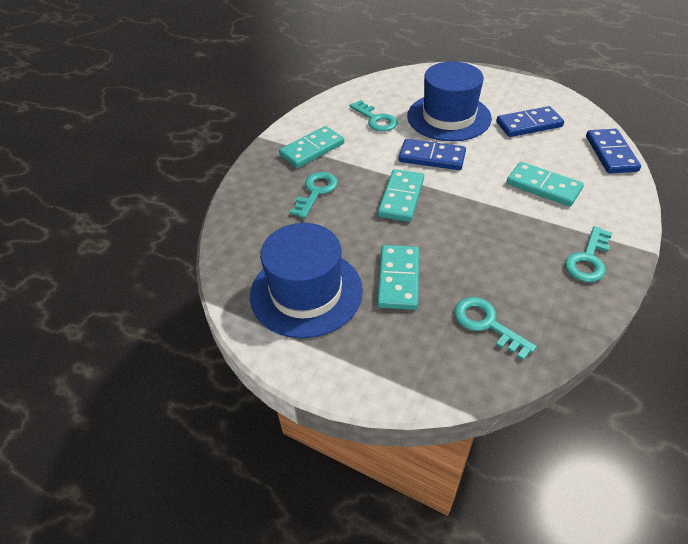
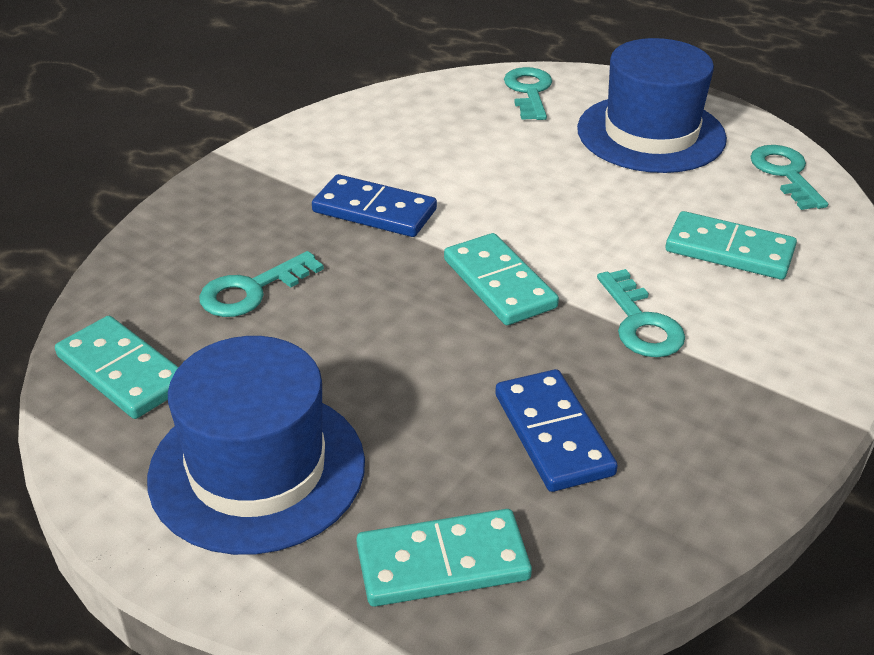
blue domino: 3 -> 2

